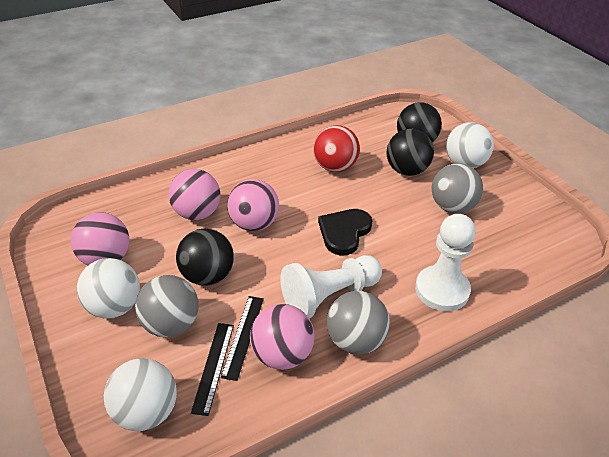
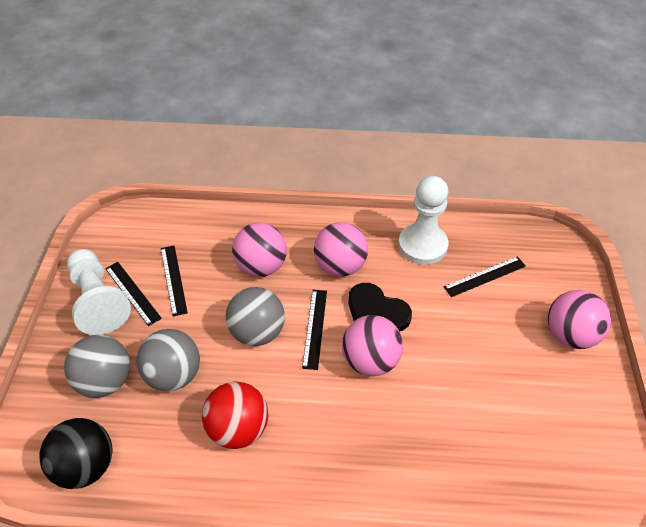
black ball: 3 -> 1
black ruler: 2 -> 4
white ball: 3 -> 0

